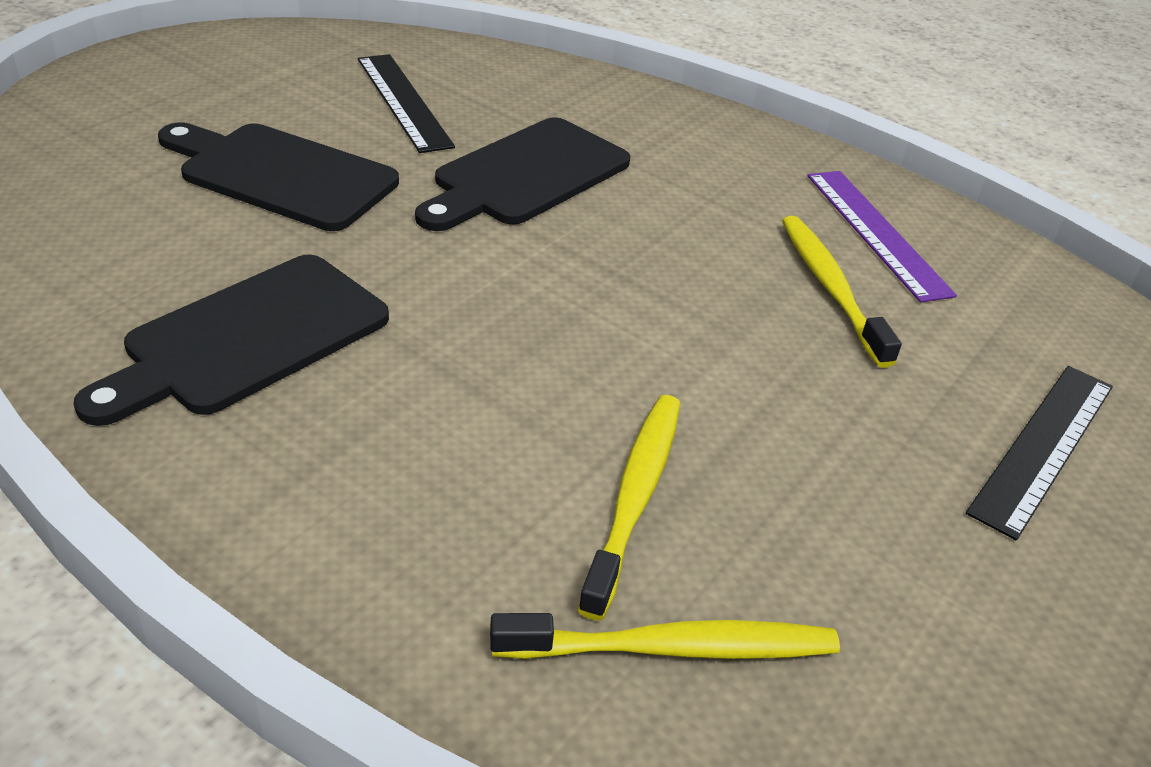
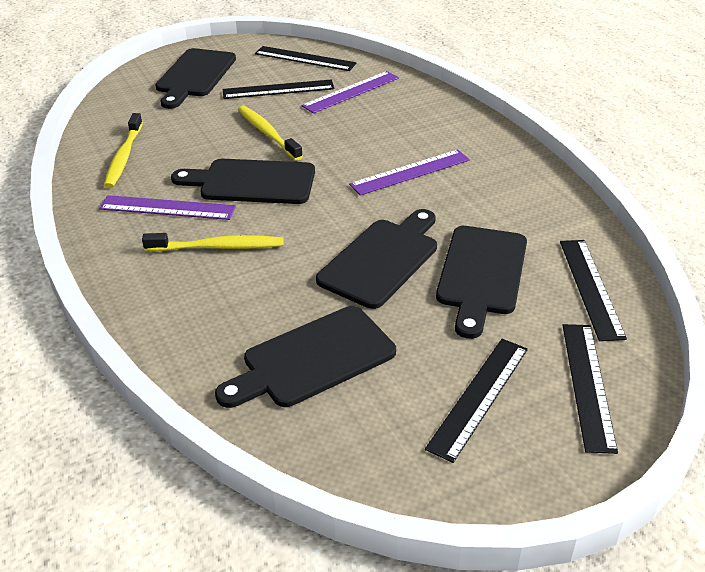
black cutting board: 3 -> 5
black ruler: 2 -> 5
purple ruler: 1 -> 3

